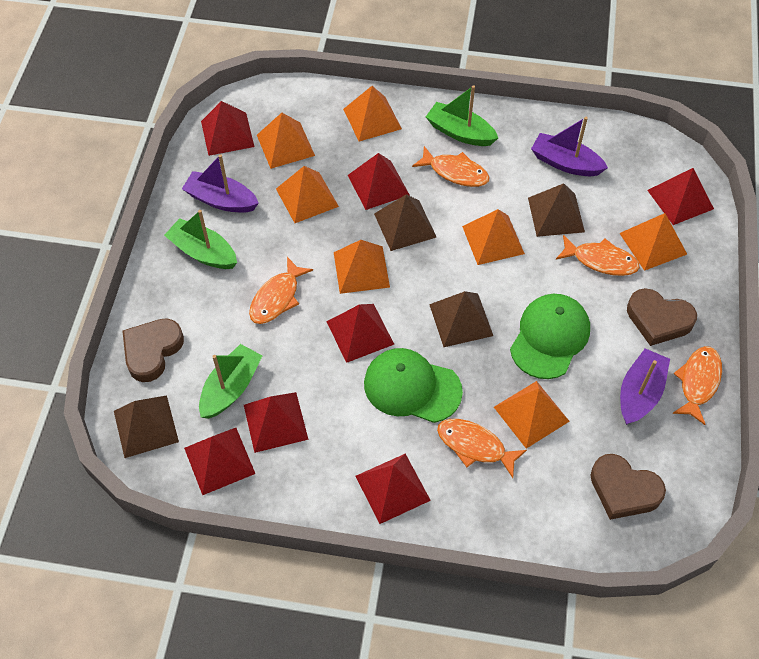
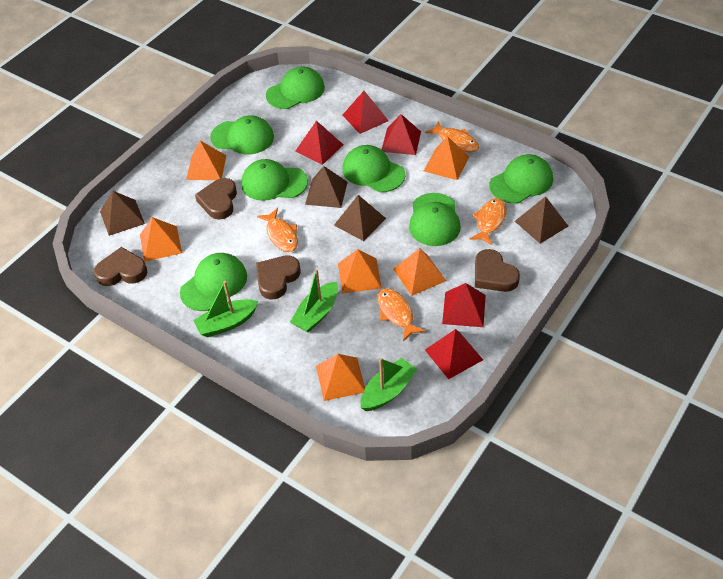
brown heart: 3 -> 4
green cap: 2 -> 7
orange fish: 5 -> 4
orange pyramid: 7 -> 6
purple boat: 3 -> 0
red pyramid: 7 -> 5

